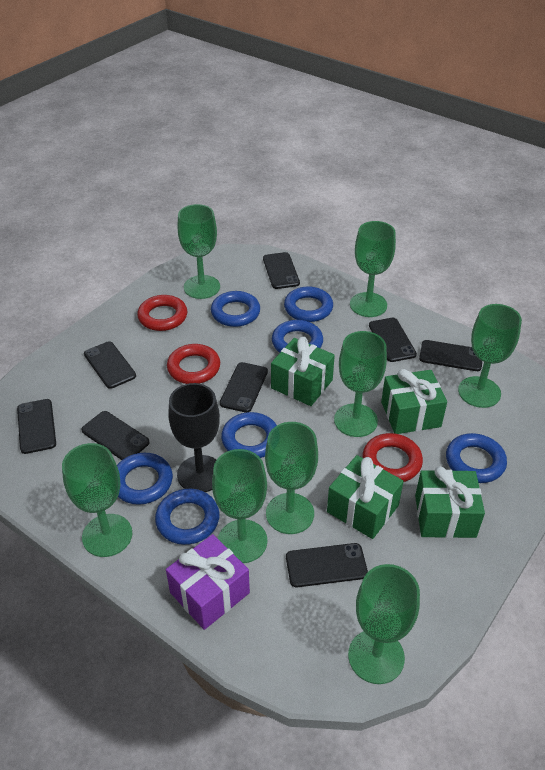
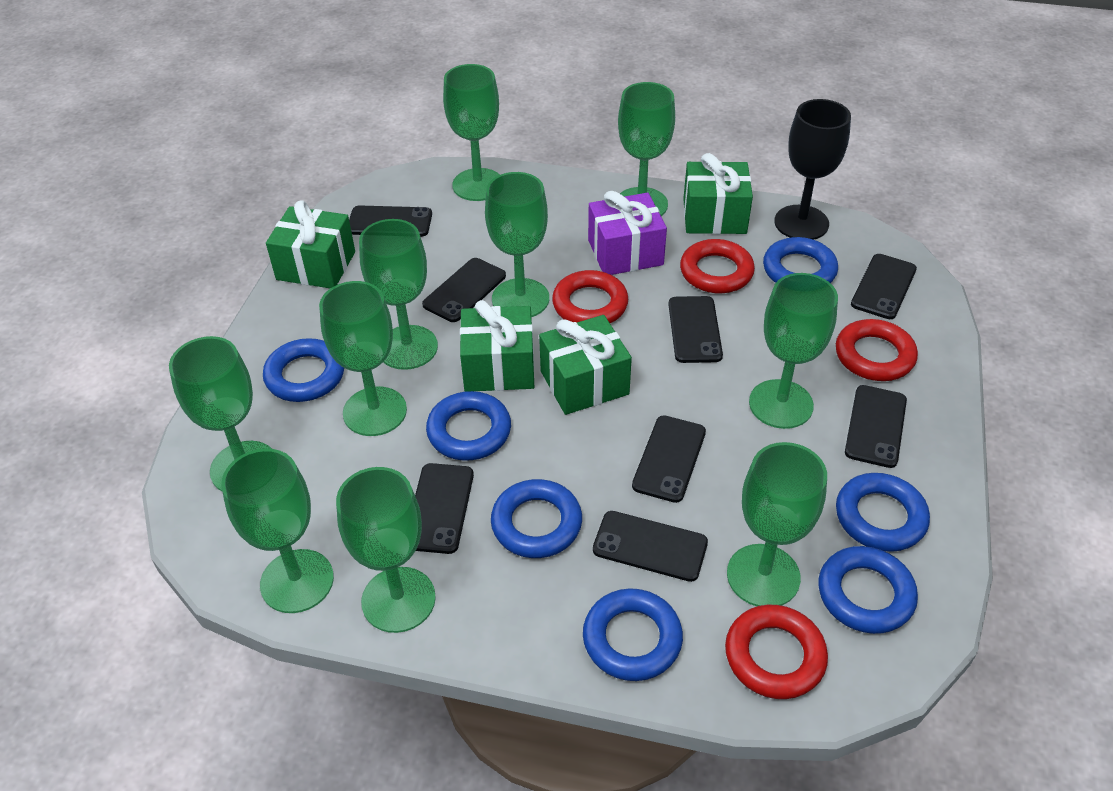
green goblet: 8 -> 10
red ring: 3 -> 4

